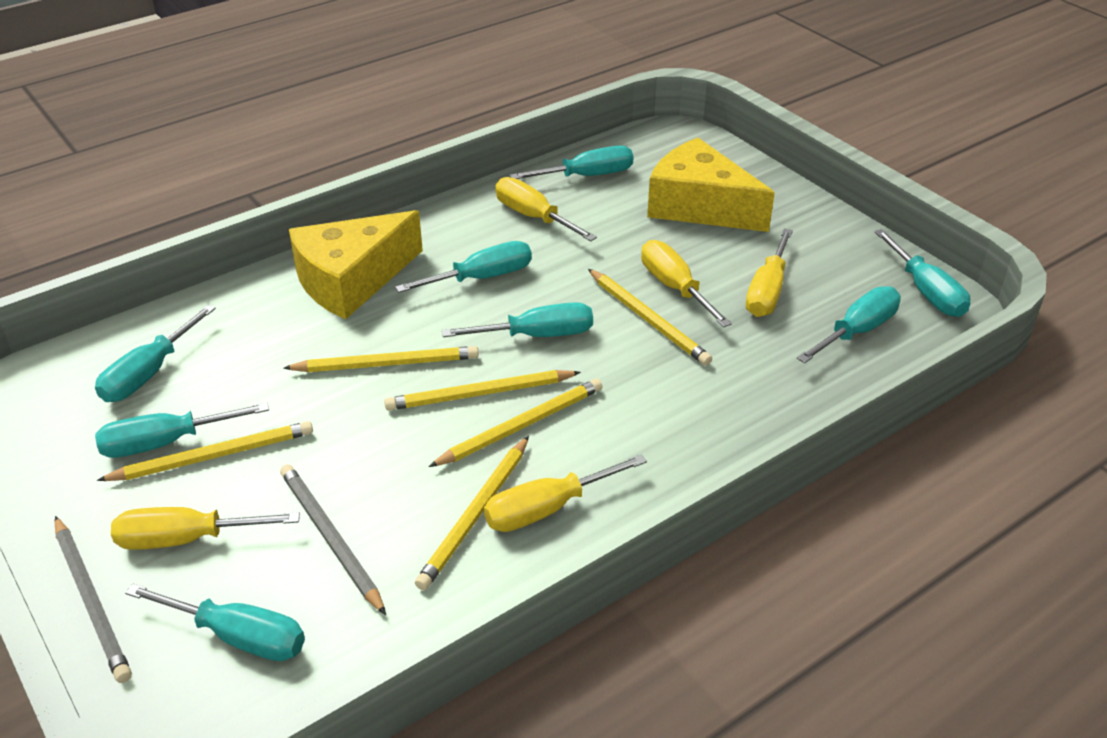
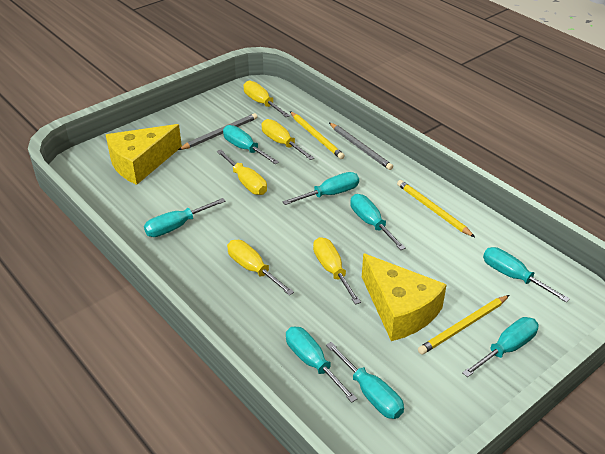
yellow pencil: 6 -> 3

